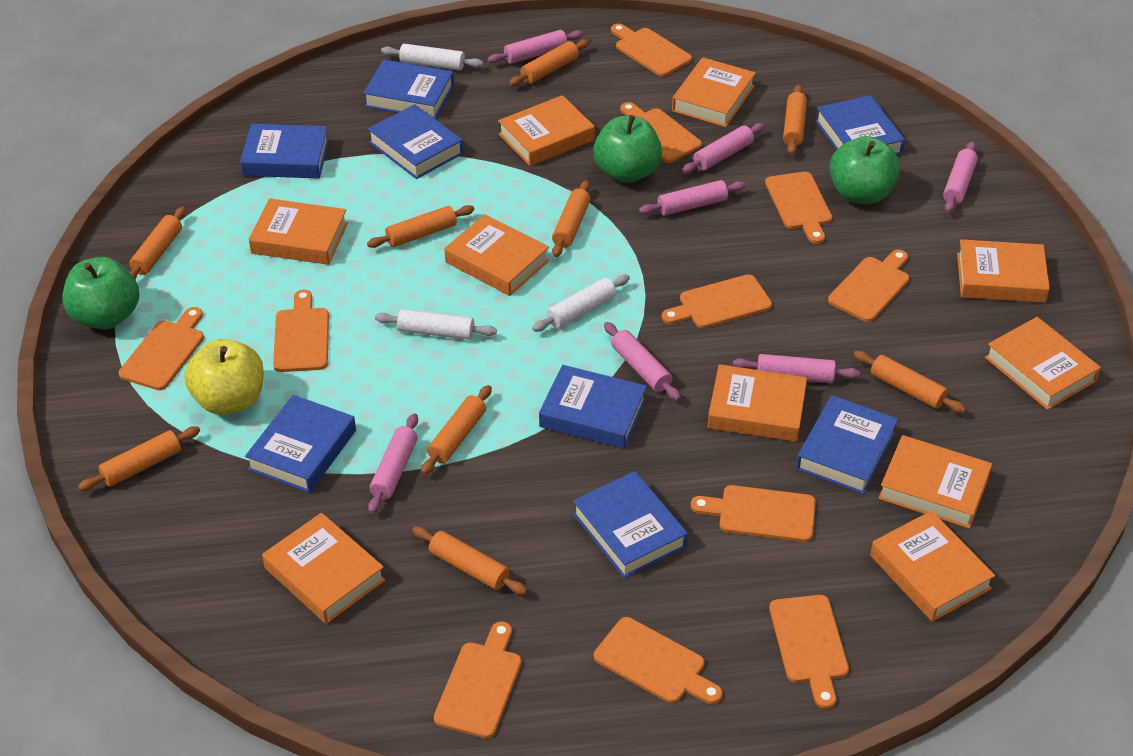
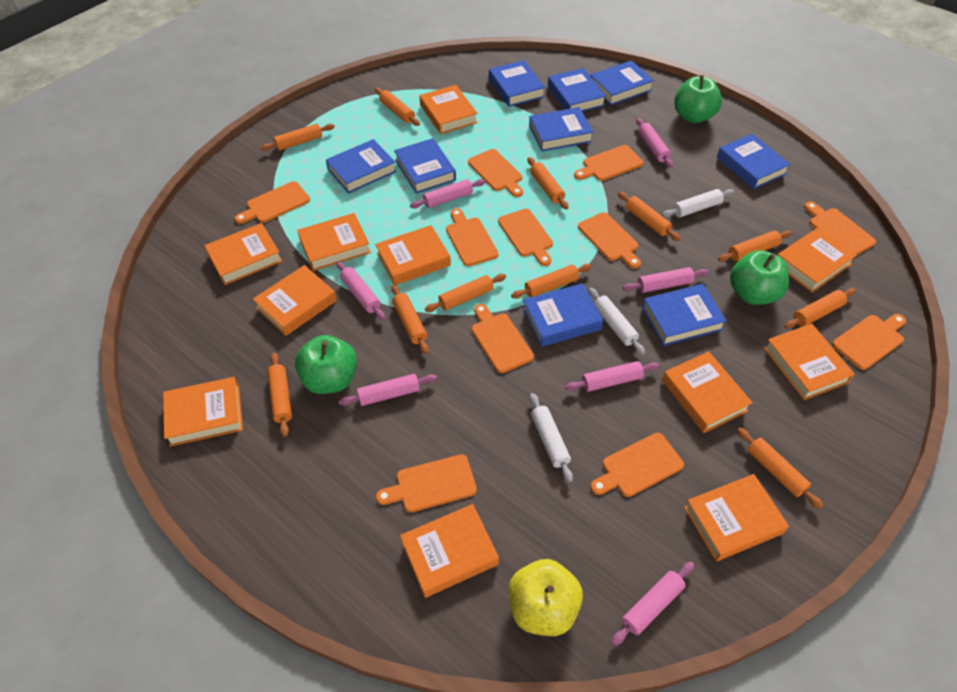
blue book: 8 -> 9
orange book: 10 -> 11
orange rolling pin: 9 -> 11

